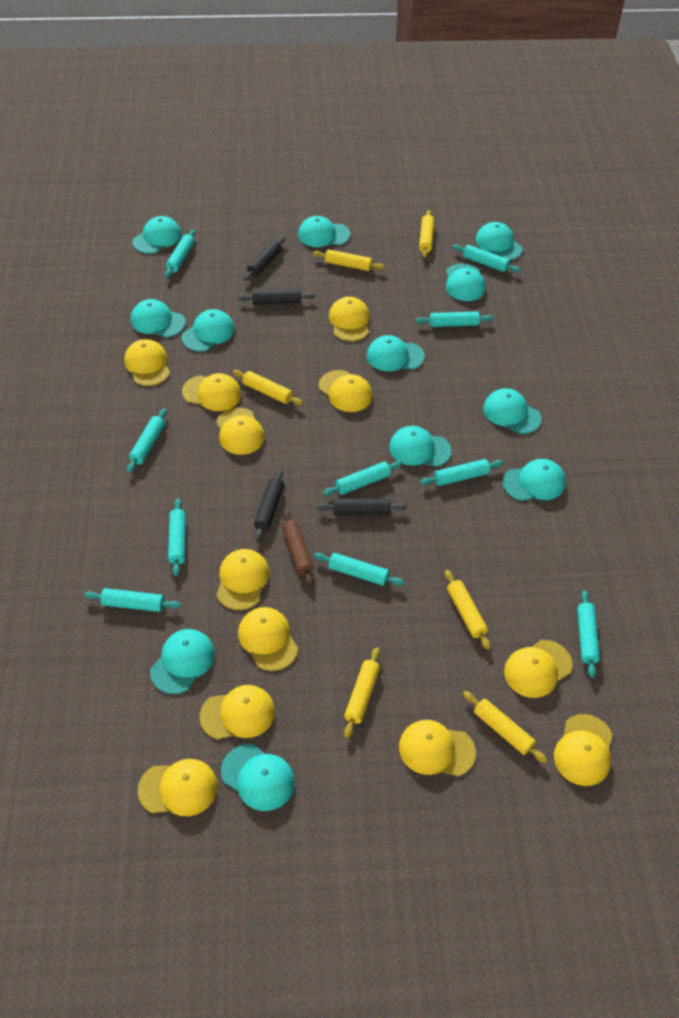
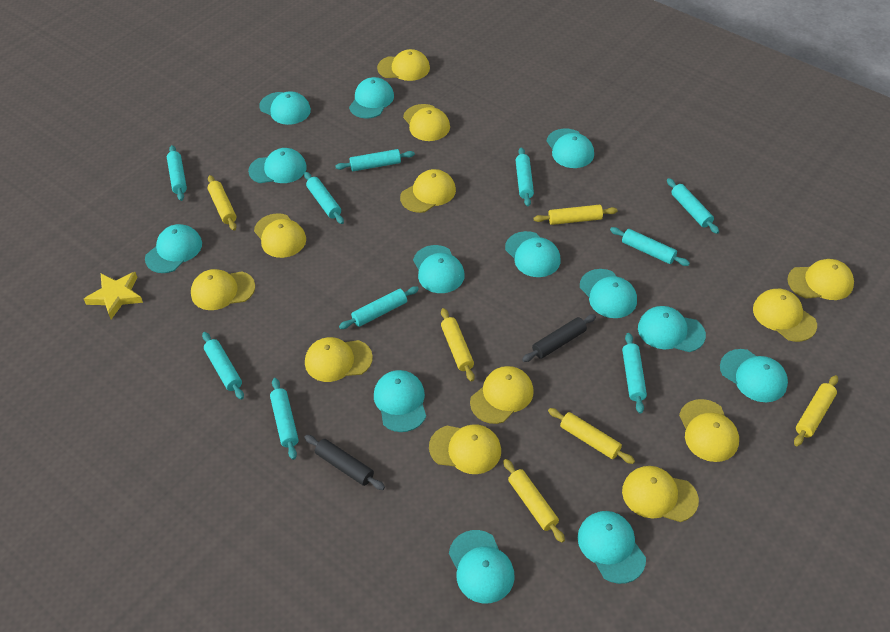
black rolling pin: 4 -> 2
brown rolling pin: 1 -> 0
turquoise cap: 12 -> 13
yellow star: 0 -> 1

